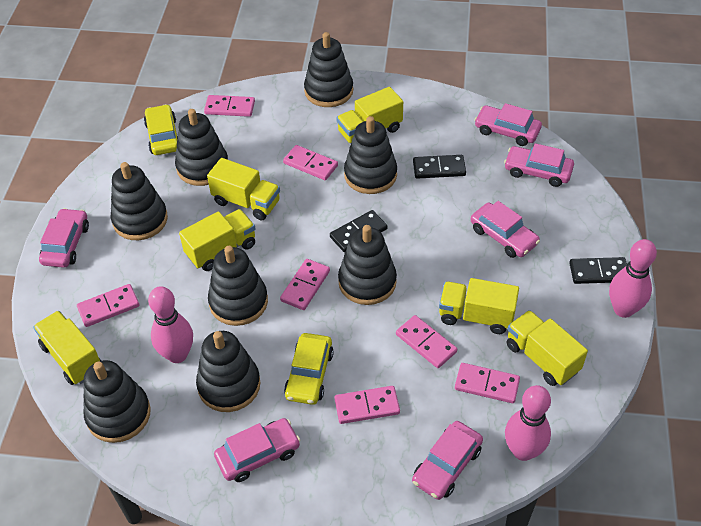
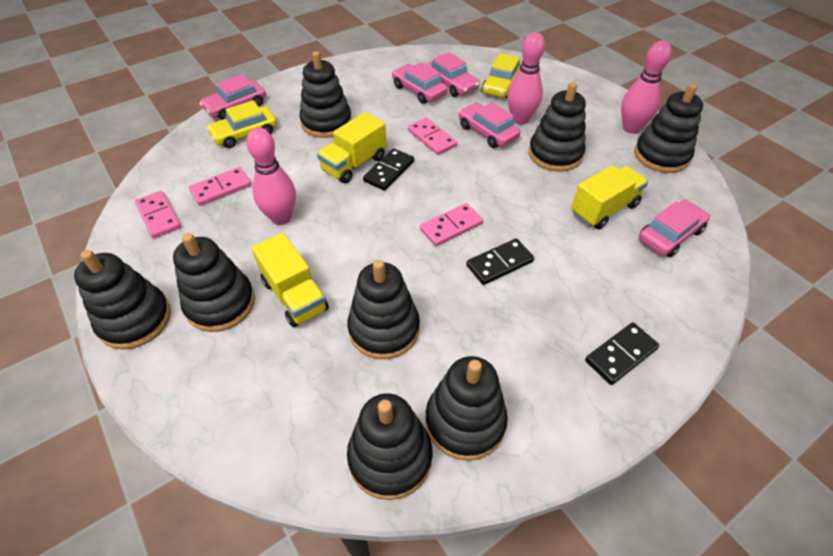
pink car: 6 -> 5
pink domino: 7 -> 4
yellow truck: 6 -> 3

